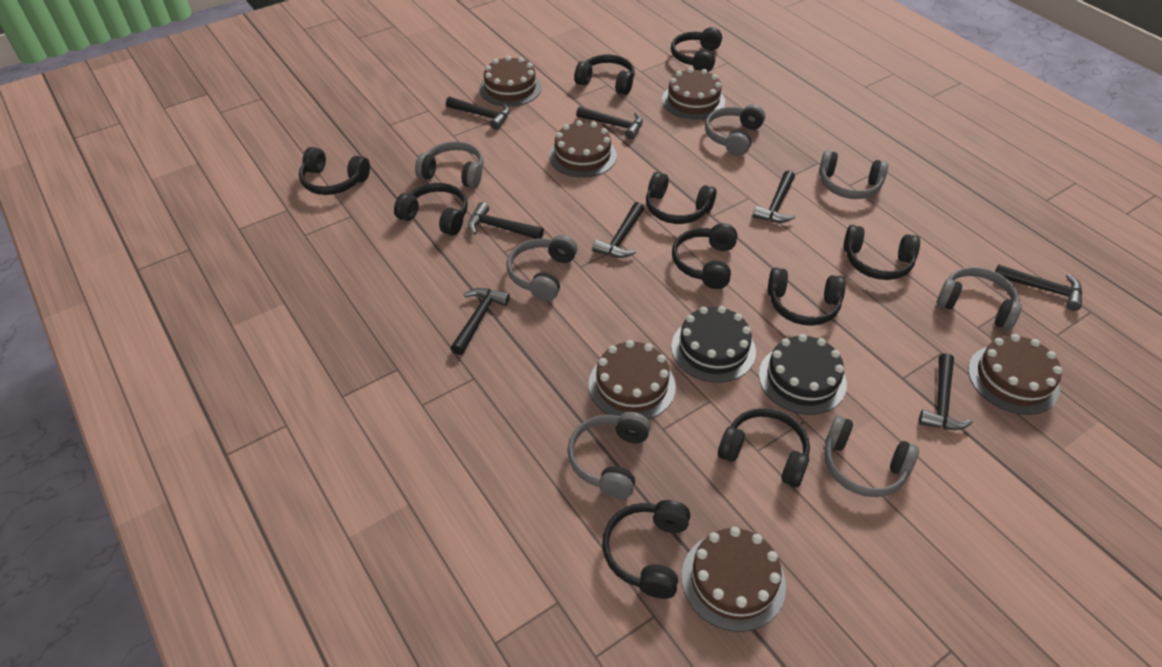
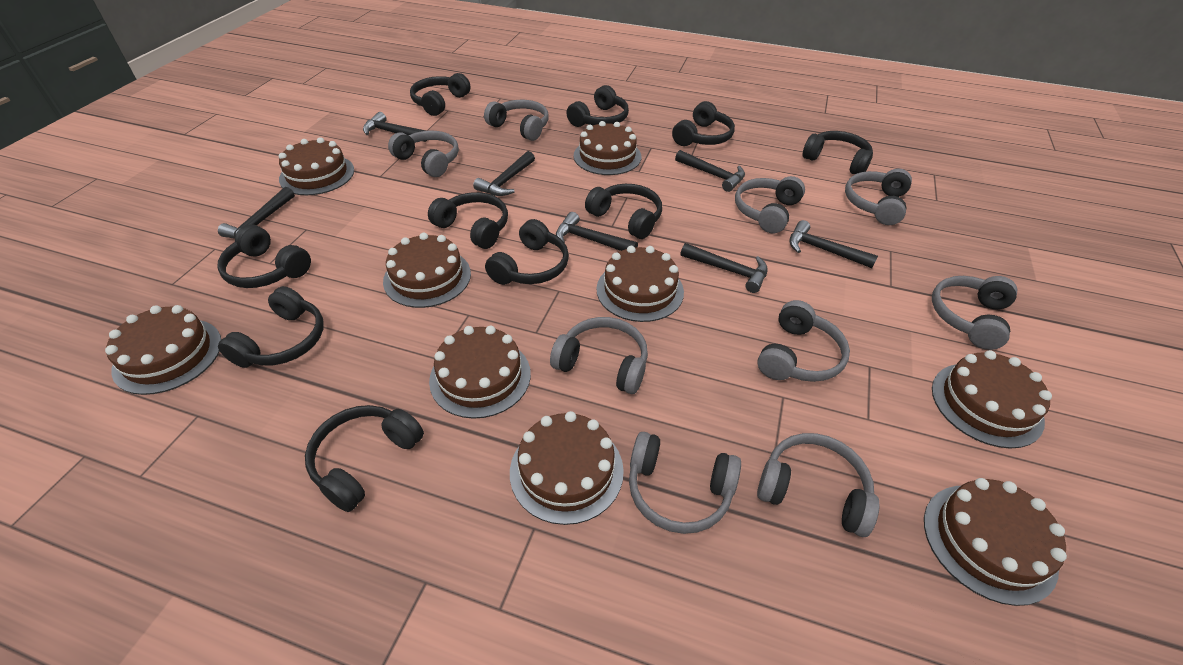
black cake: 2 -> 0
black hammer: 8 -> 7
brown cake: 6 -> 9
grey headphones: 7 -> 9

